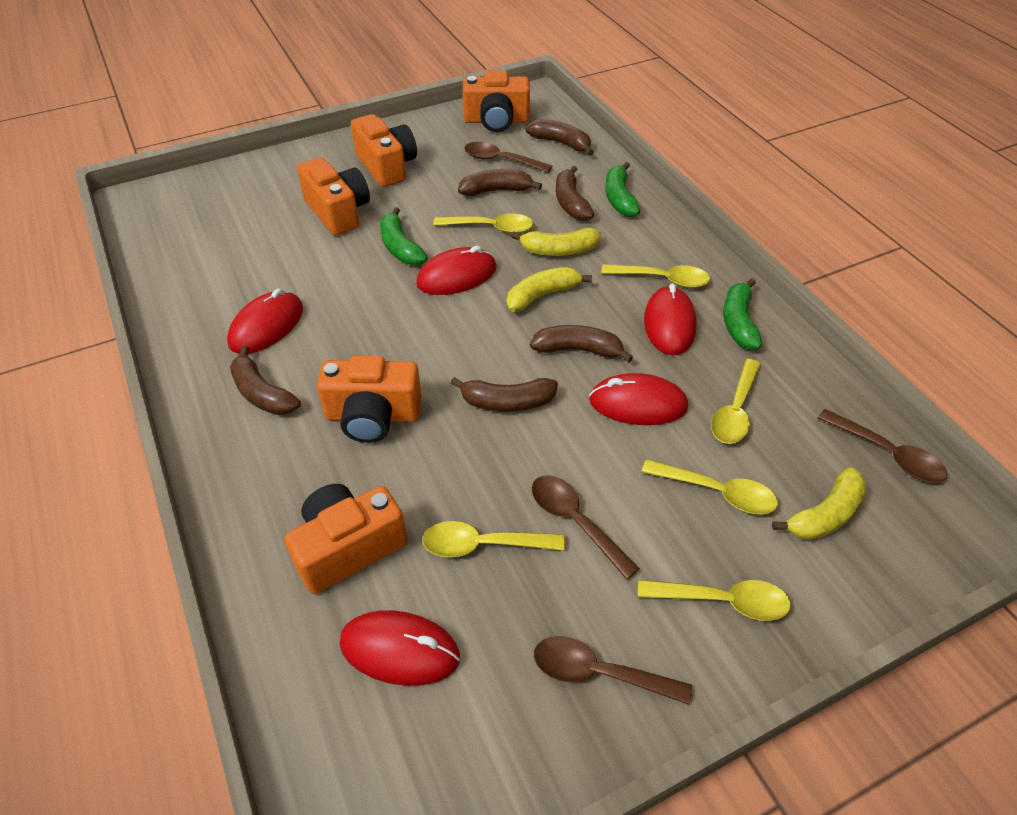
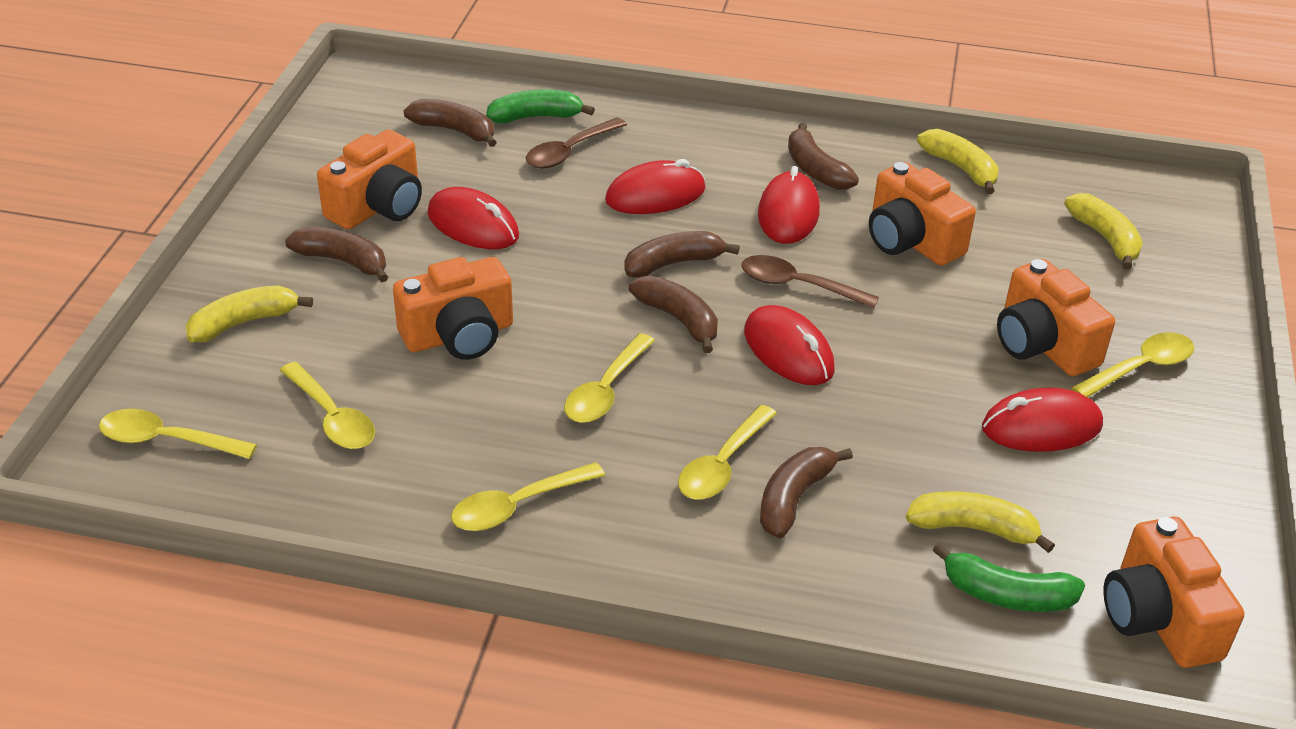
brown spoon: 4 -> 2
green banana: 3 -> 2
yellow banana: 3 -> 4

